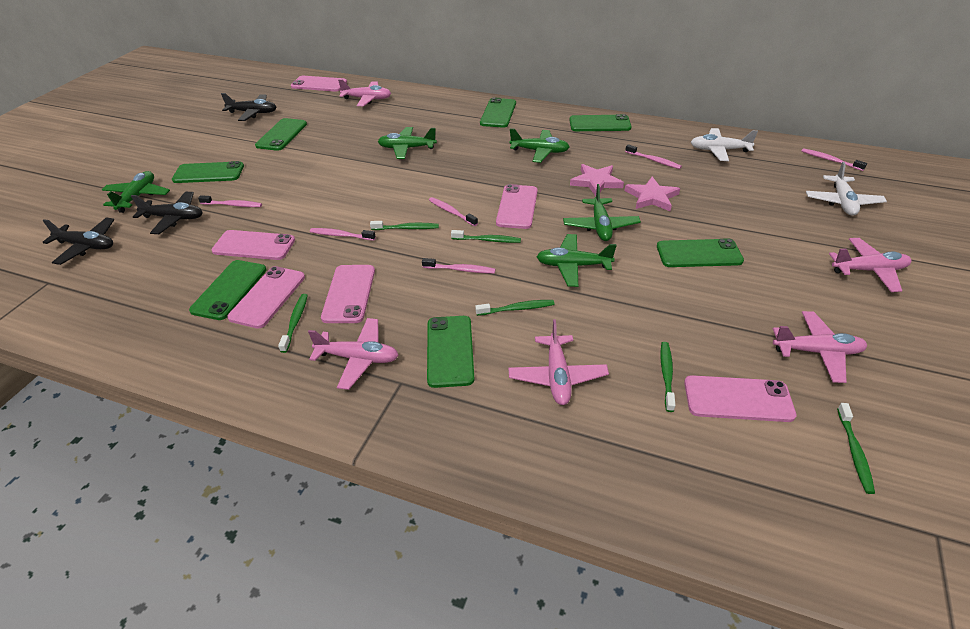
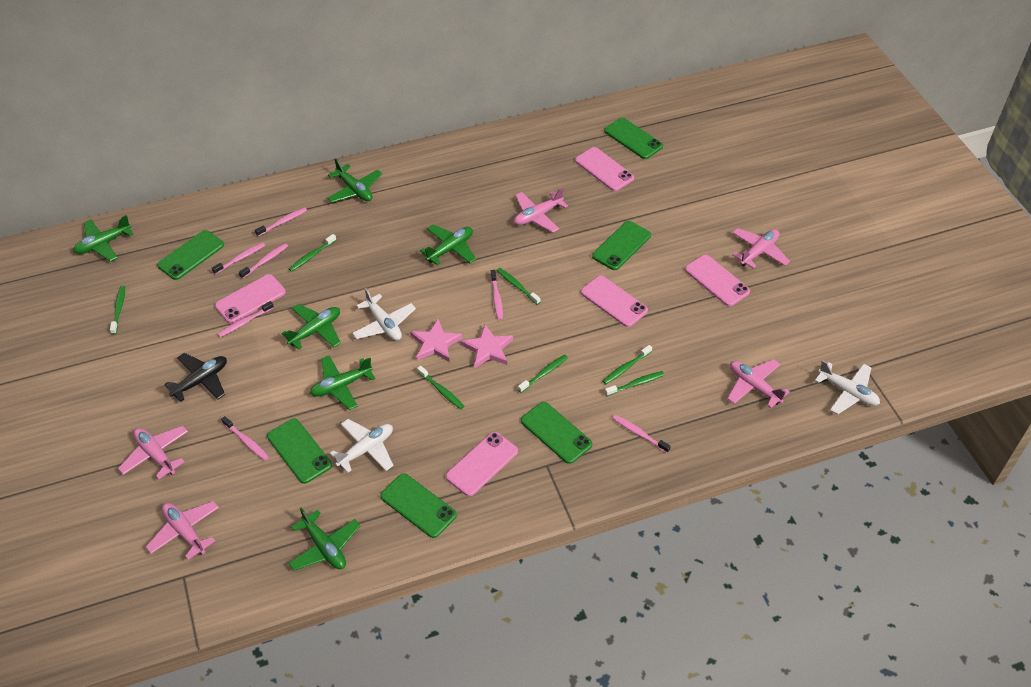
black plane: 3 -> 1
green phone: 7 -> 6
green plane: 5 -> 6
green toothbrush: 6 -> 7
pink phone: 6 -> 5
pink toothbrush: 6 -> 7
white plane: 2 -> 3

